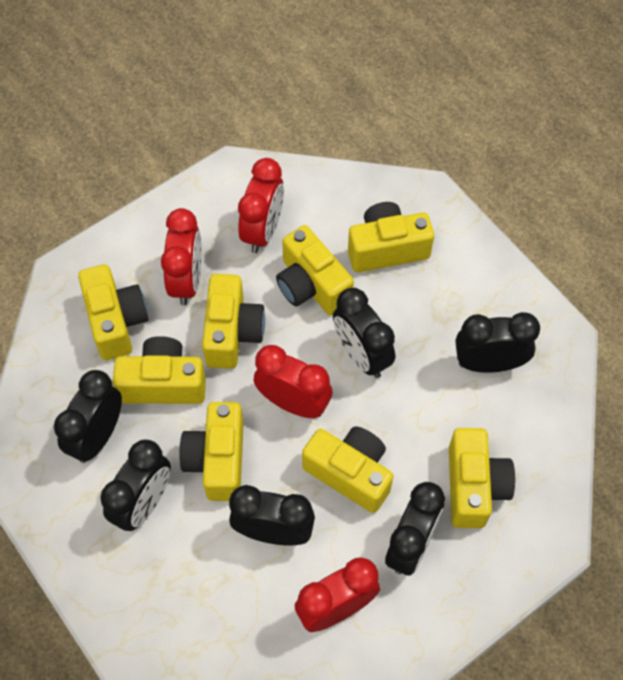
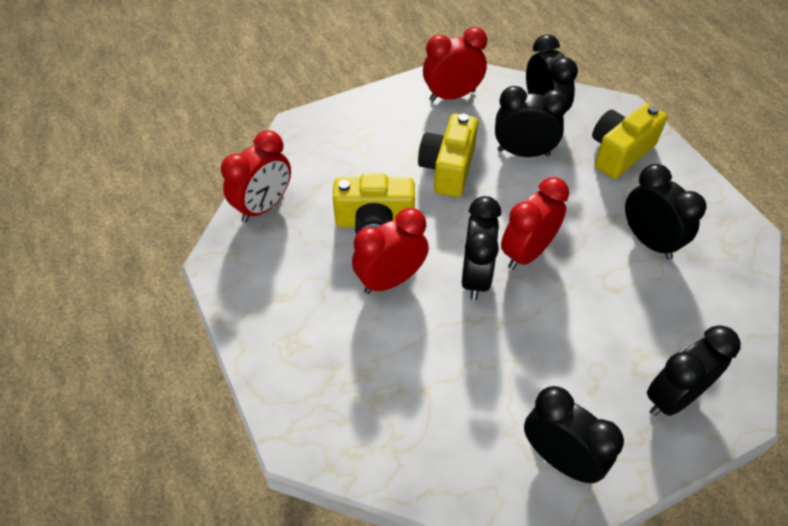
yellow camera: 8 -> 3

